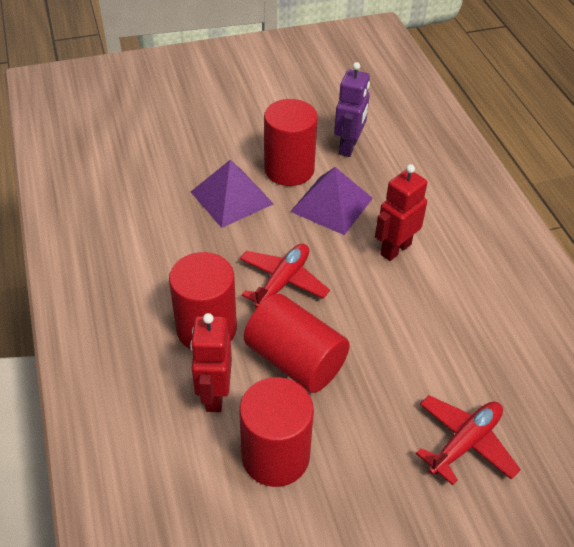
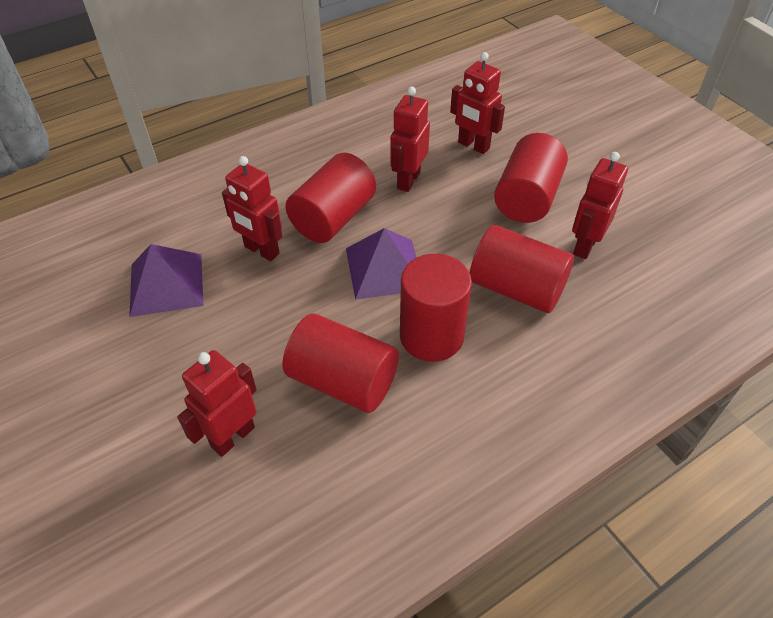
purple robot: 1 -> 0
red cylinder: 4 -> 5
red plane: 2 -> 0
red robot: 2 -> 5

